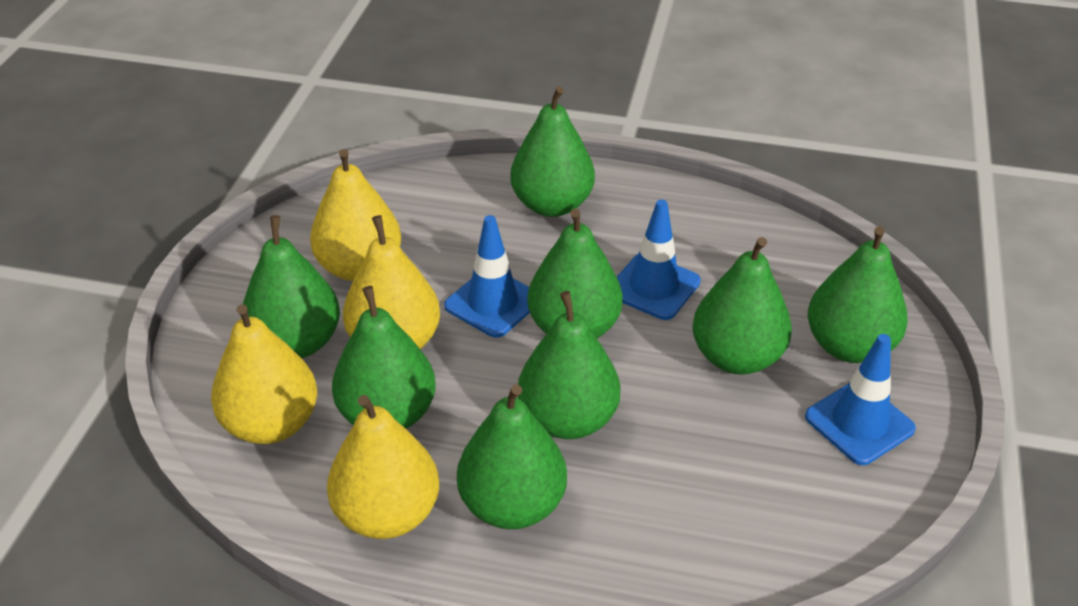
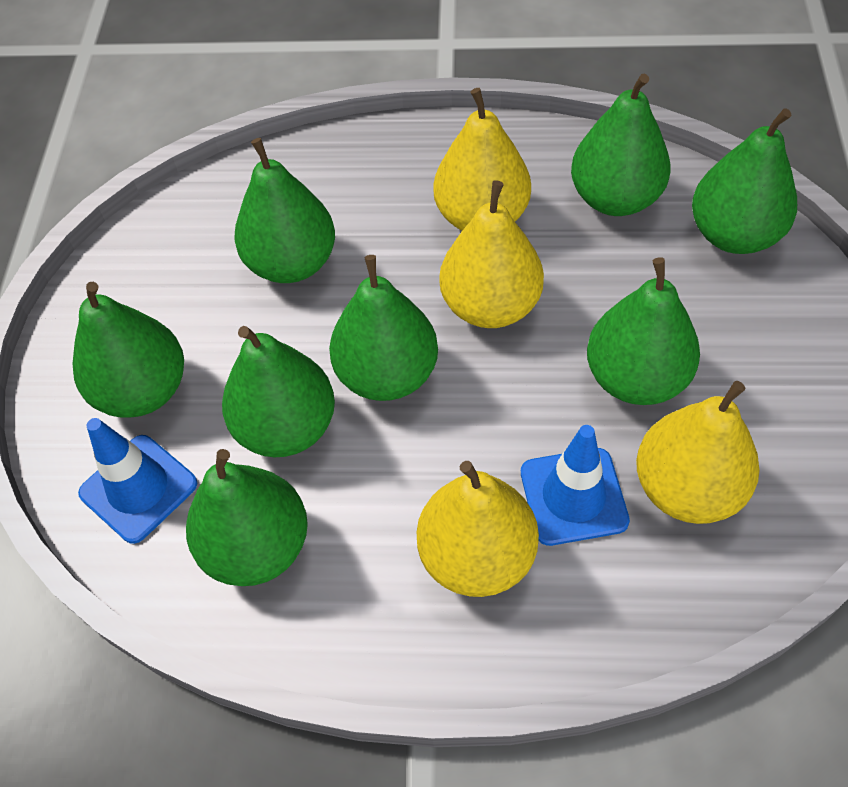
blue traffic cone: 3 -> 2

